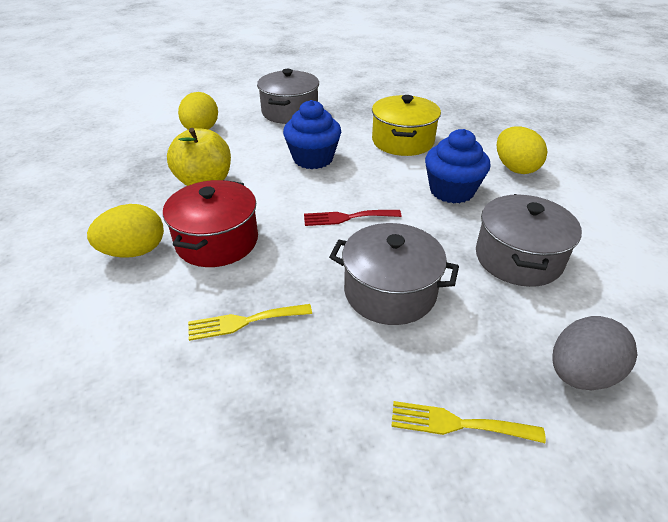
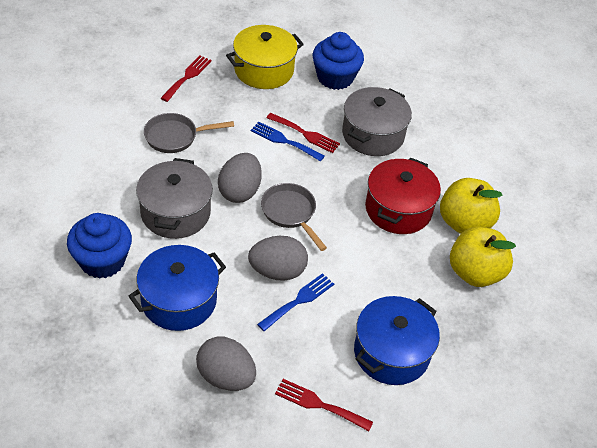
blue fork: 0 -> 2
blue pot: 0 -> 2
grey egg: 1 -> 3
grey pan: 0 -> 2
grey pot: 3 -> 2
red fork: 1 -> 3
yellow apple: 1 -> 2
yellow egg: 3 -> 0
yellow fork: 2 -> 0

